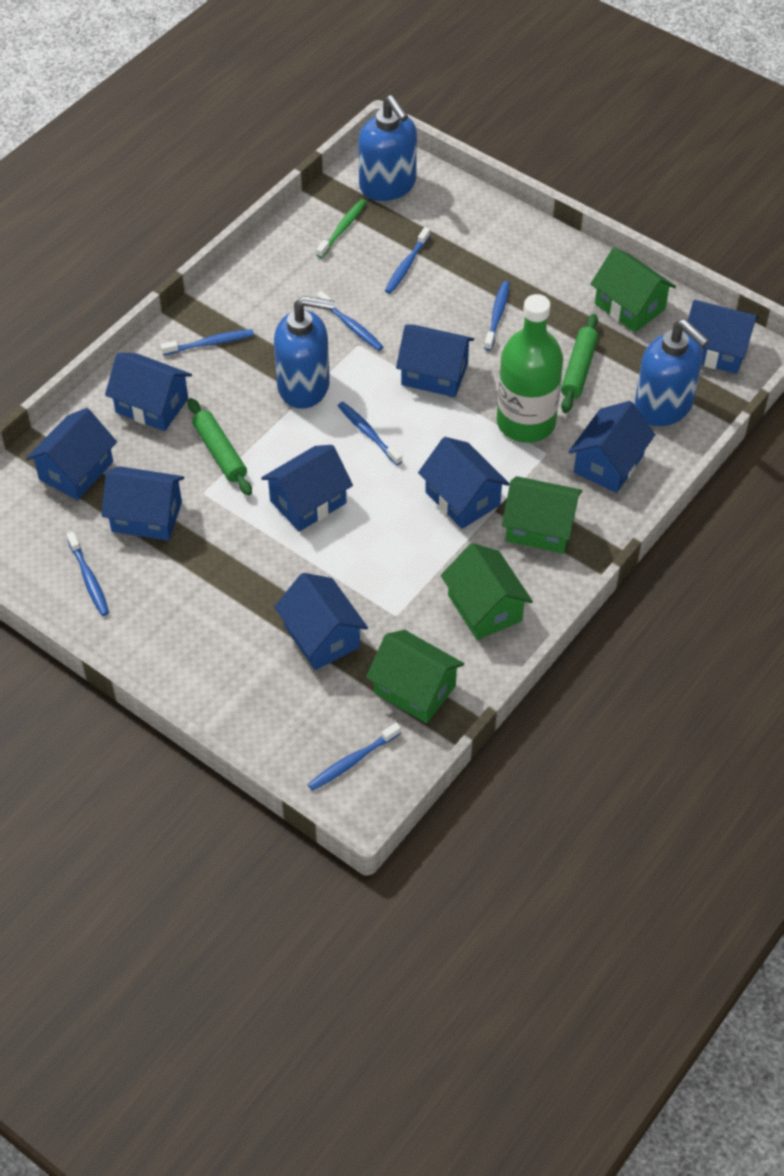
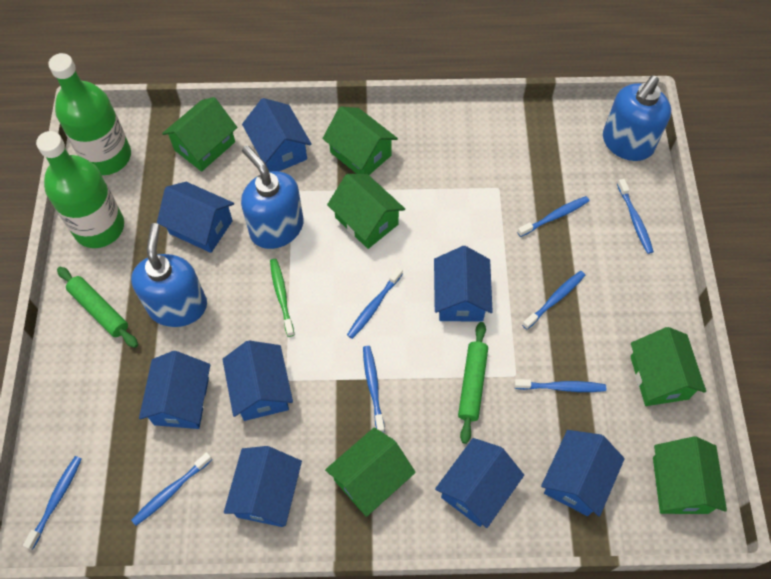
blue house: 9 -> 8
blue toothbrush: 7 -> 8
green bottle: 1 -> 2
green house: 4 -> 6

